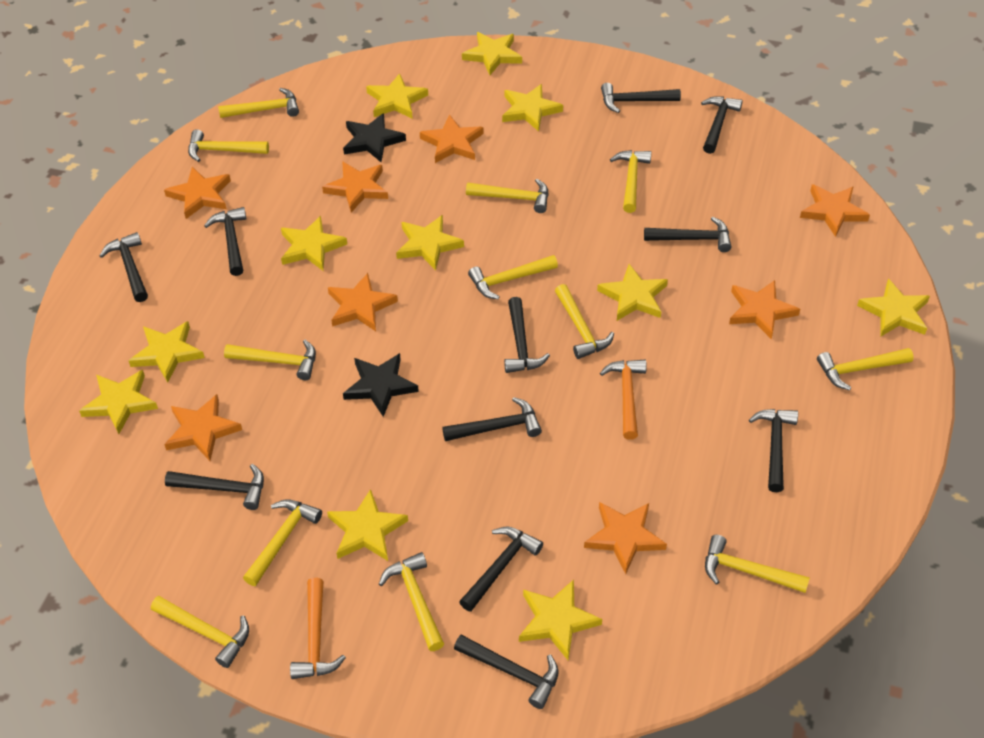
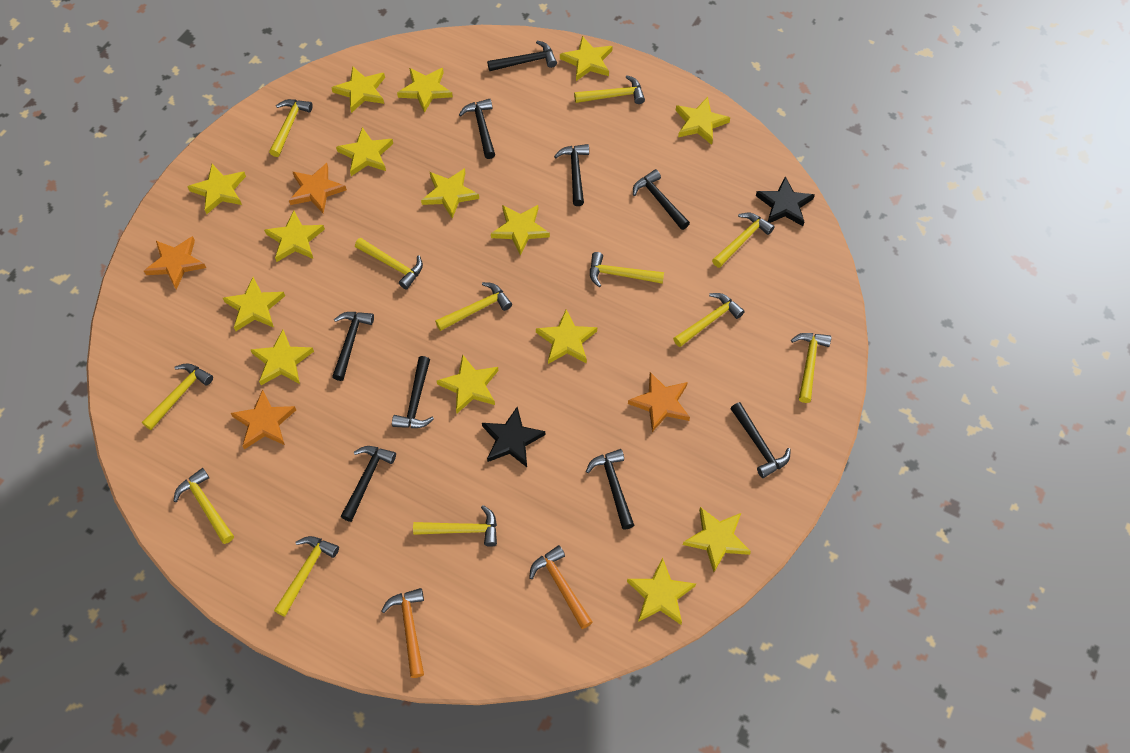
black hammer: 11 -> 9
orange star: 8 -> 4
yellow star: 11 -> 15

